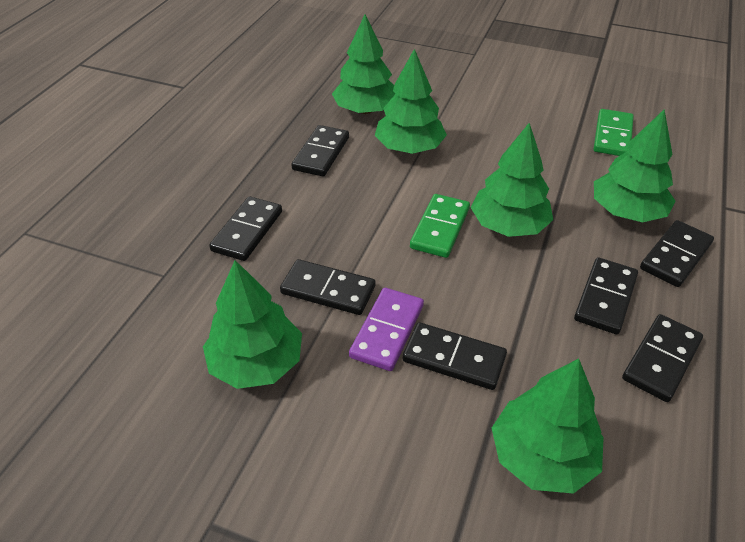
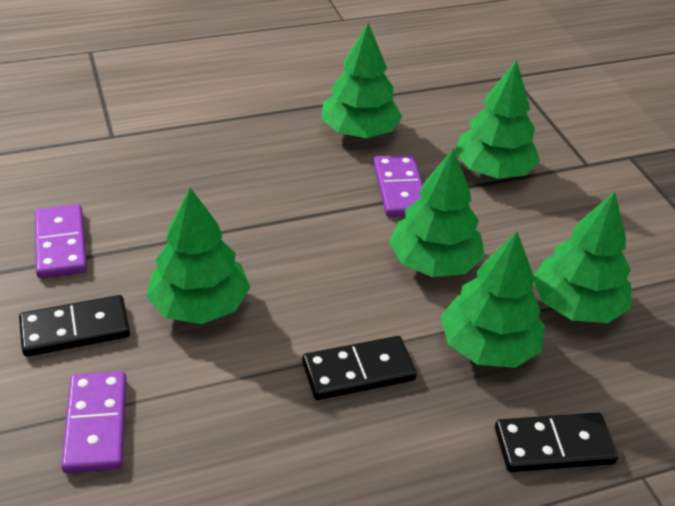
black domino: 7 -> 3
green domino: 2 -> 0
purple domino: 1 -> 3

